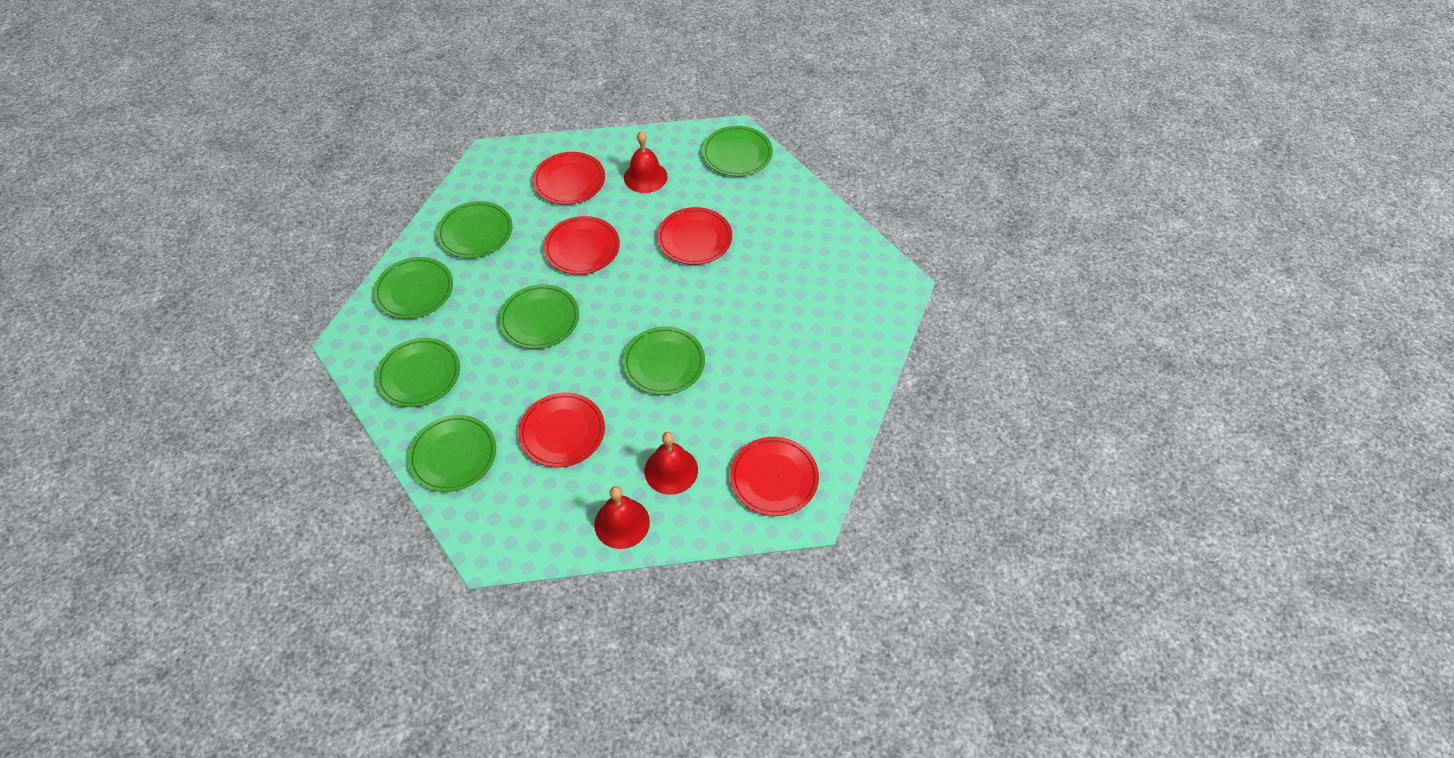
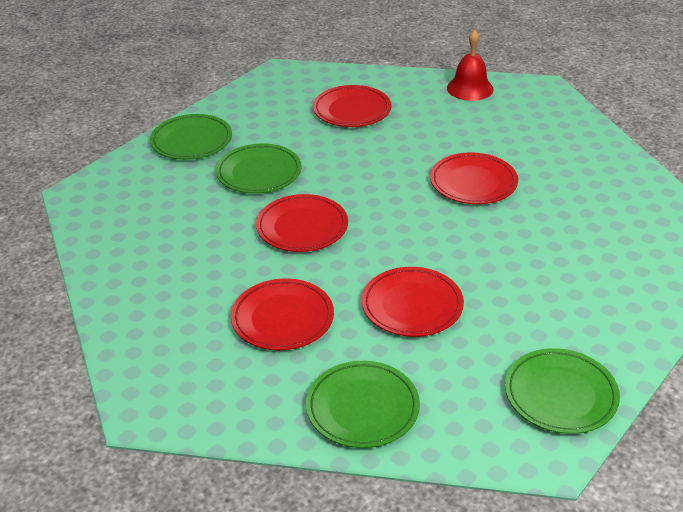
green plate: 7 -> 4
red bell: 3 -> 1

